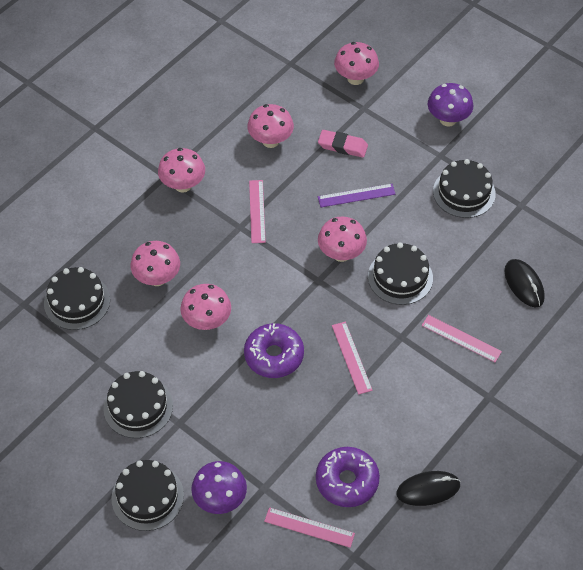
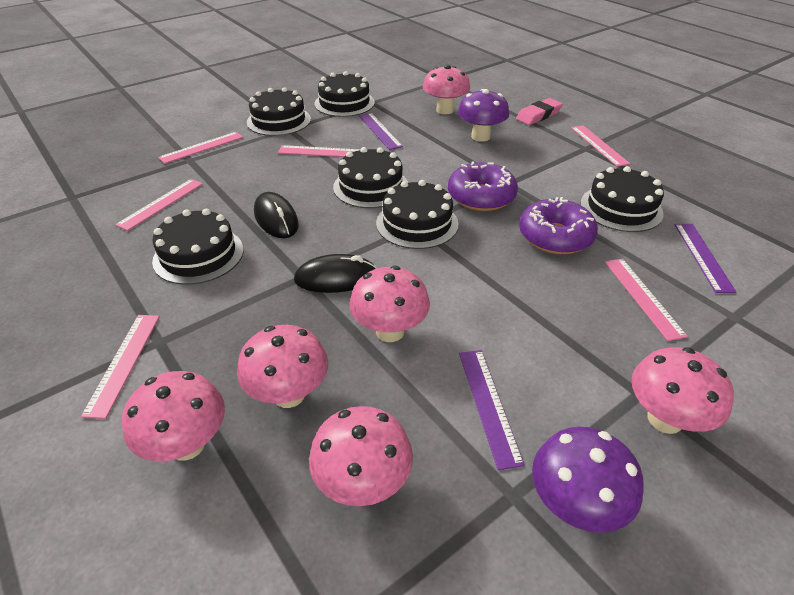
black cake: 5 -> 6
pink ruler: 4 -> 6
purple ruler: 1 -> 3

